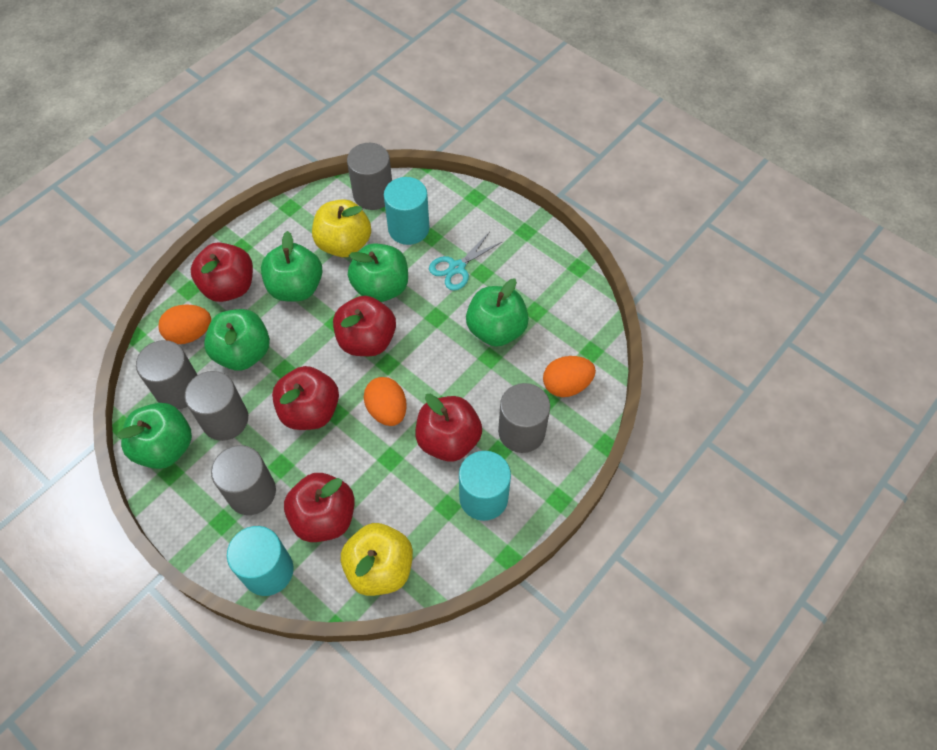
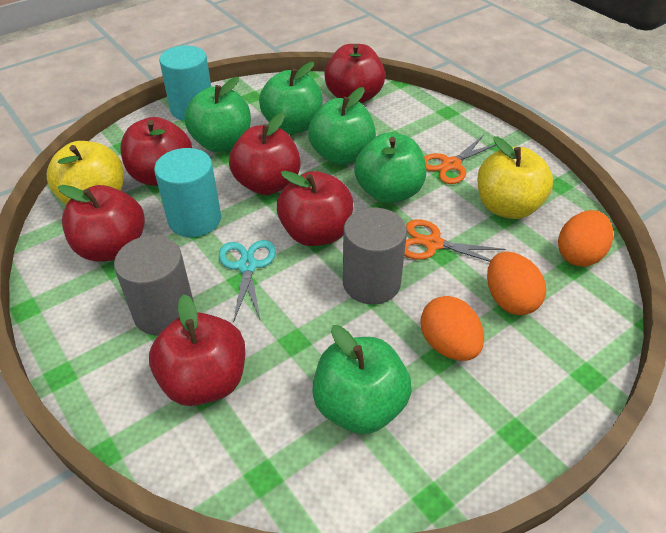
grey cylinder: 5 -> 2
orange scissors: 0 -> 2
red apple: 5 -> 6
turquoise cylinder: 3 -> 2

